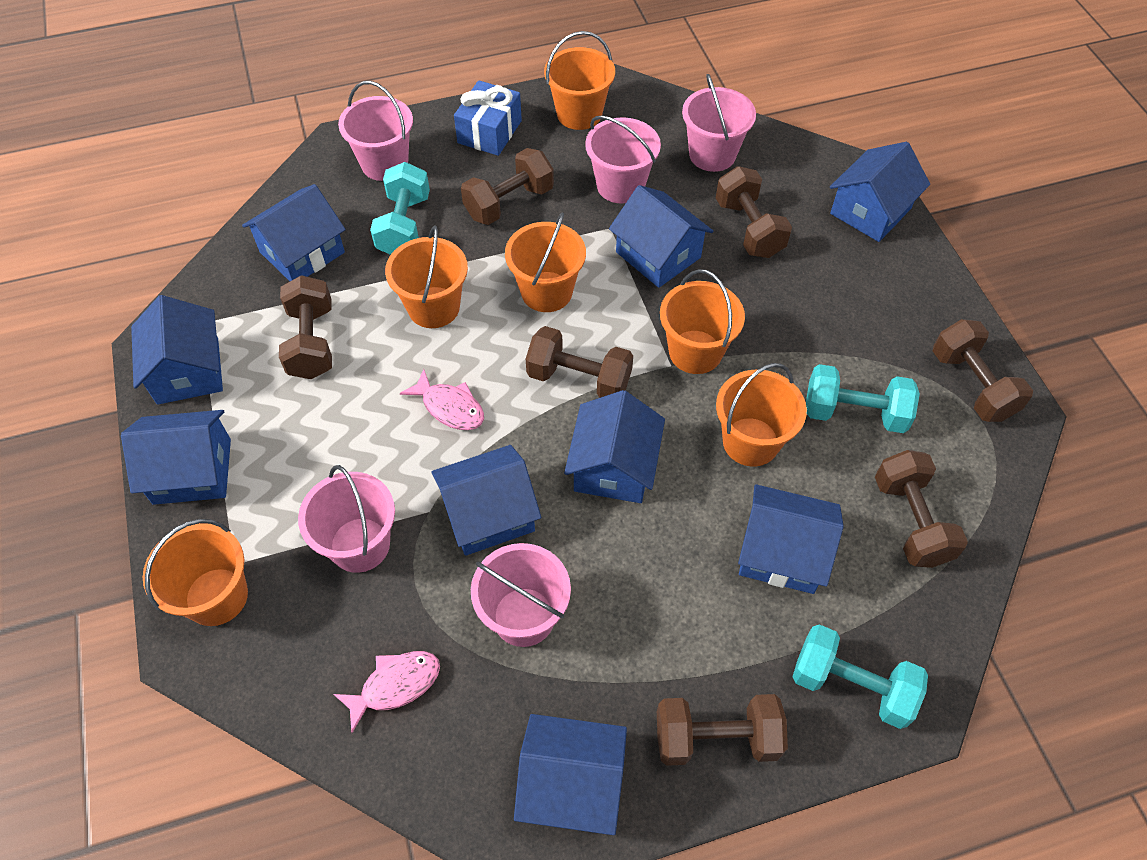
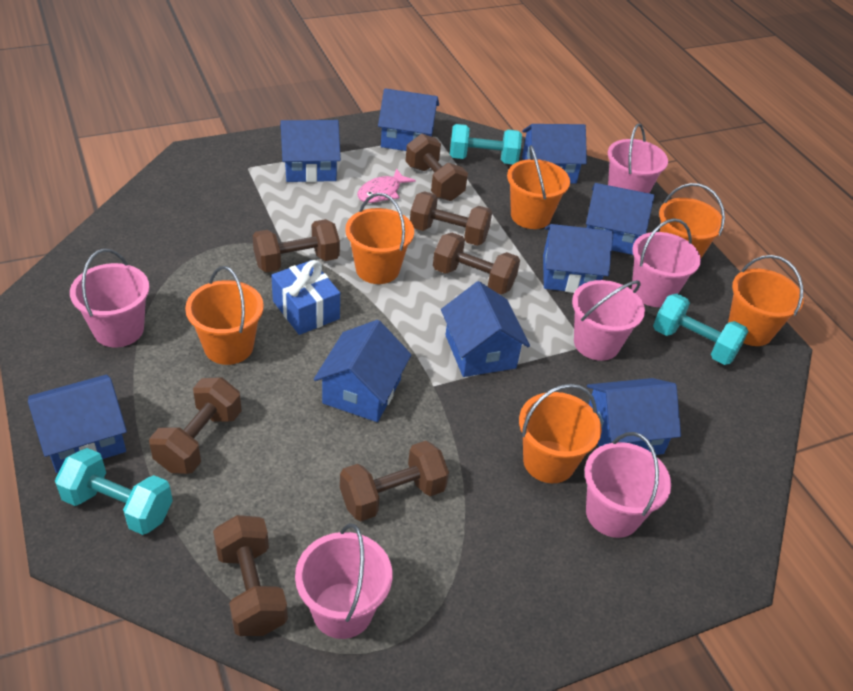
pink bucket: 5 -> 6
pink fish: 2 -> 1

